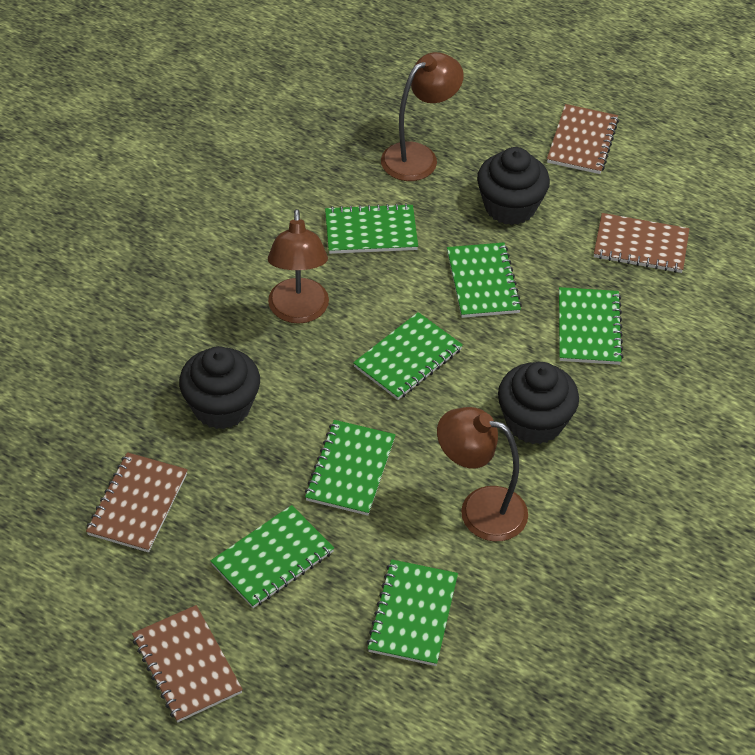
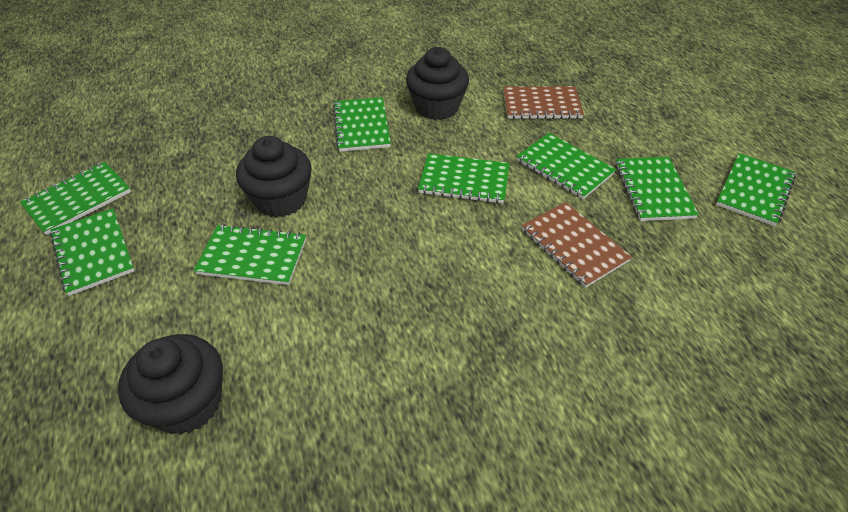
brown lamp: 3 -> 0
brown notebook: 4 -> 2
green notebook: 7 -> 8

